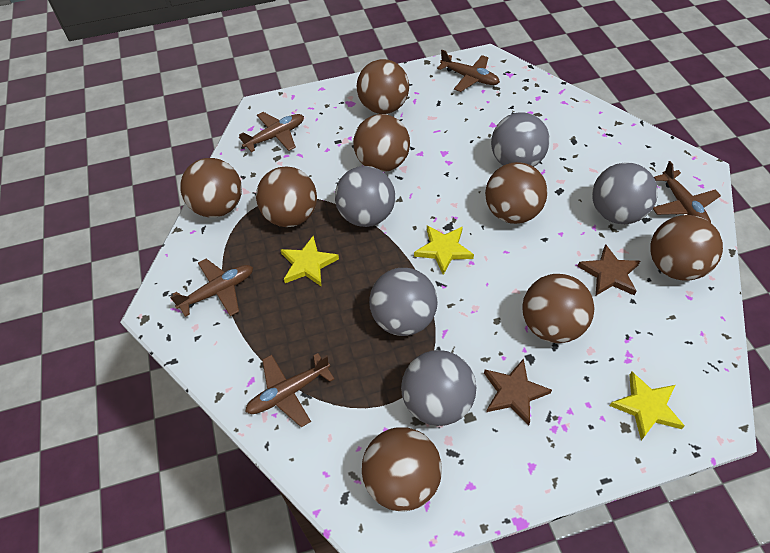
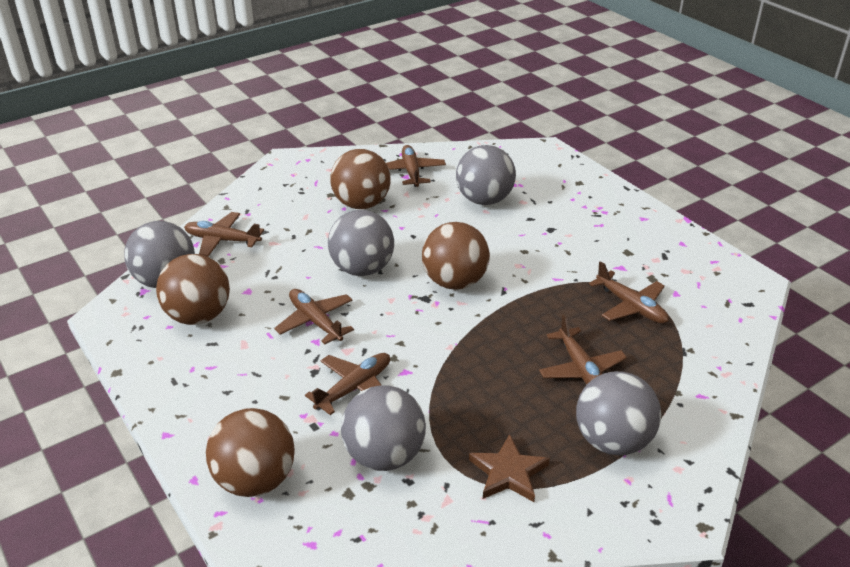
brown ball: 8 -> 4
brown plane: 5 -> 6
brown star: 2 -> 1
yellow star: 3 -> 0

